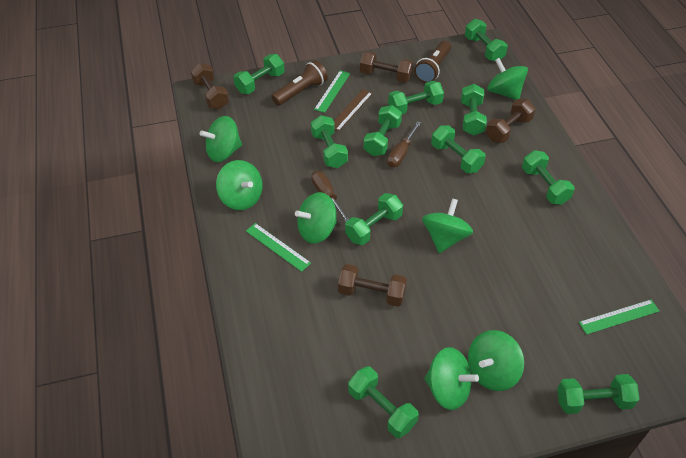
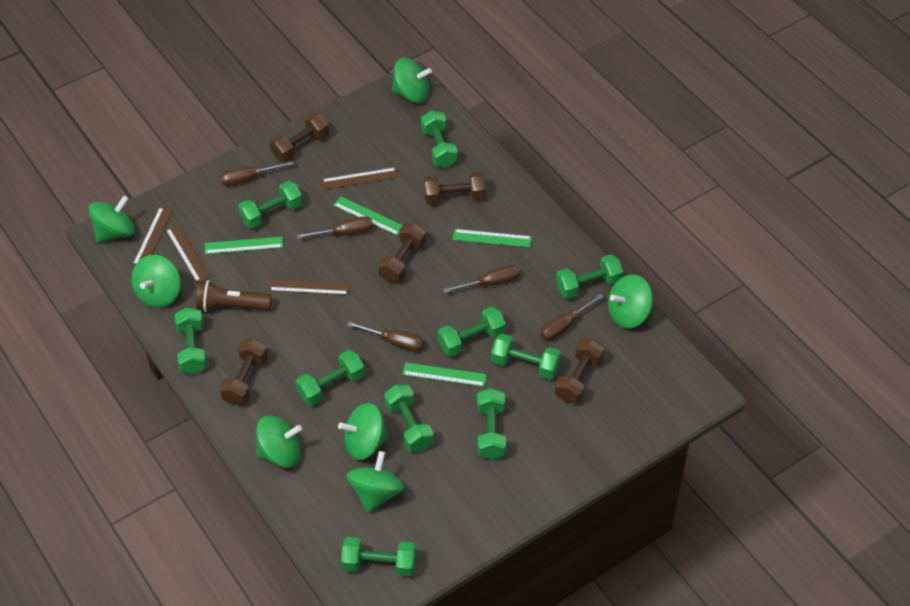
brown dumbbell: 4 -> 5
brown flashlight: 2 -> 1
brown ruler: 1 -> 4
brown screwdriver: 2 -> 5
green dumbbell: 11 -> 10
green ruler: 3 -> 4

